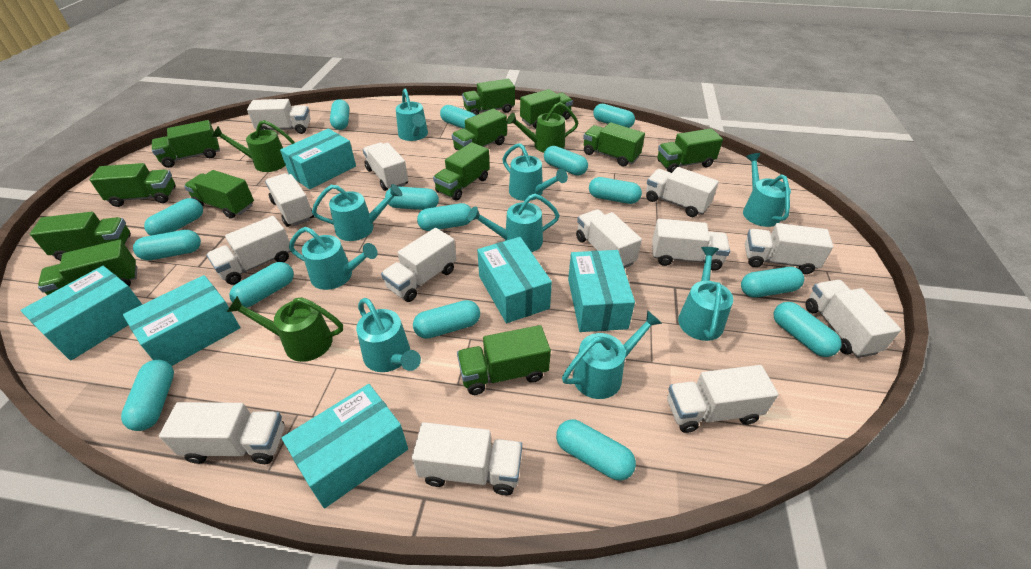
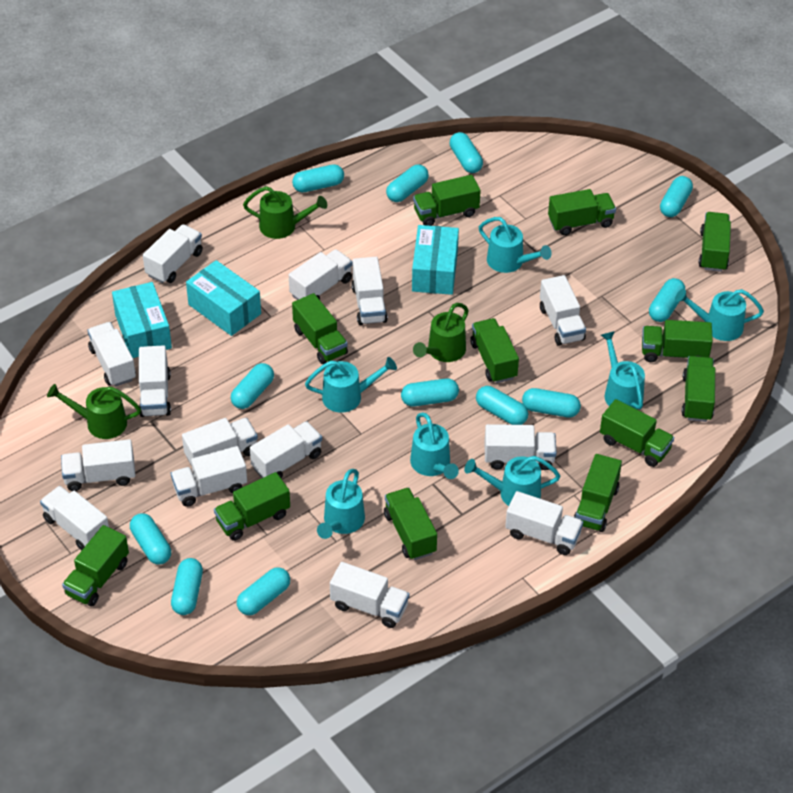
turquoise box: 6 -> 3
turquoise capsule: 15 -> 12
turquoise watering can: 9 -> 7
white truck: 13 -> 14

